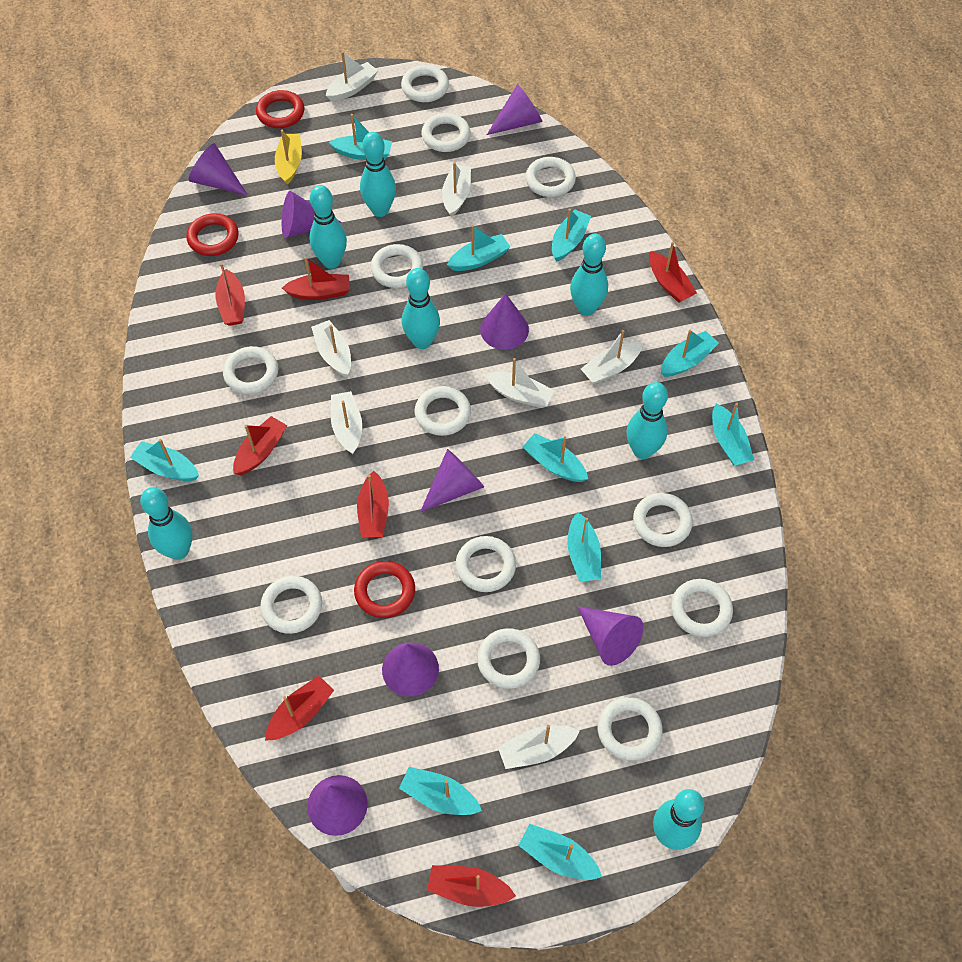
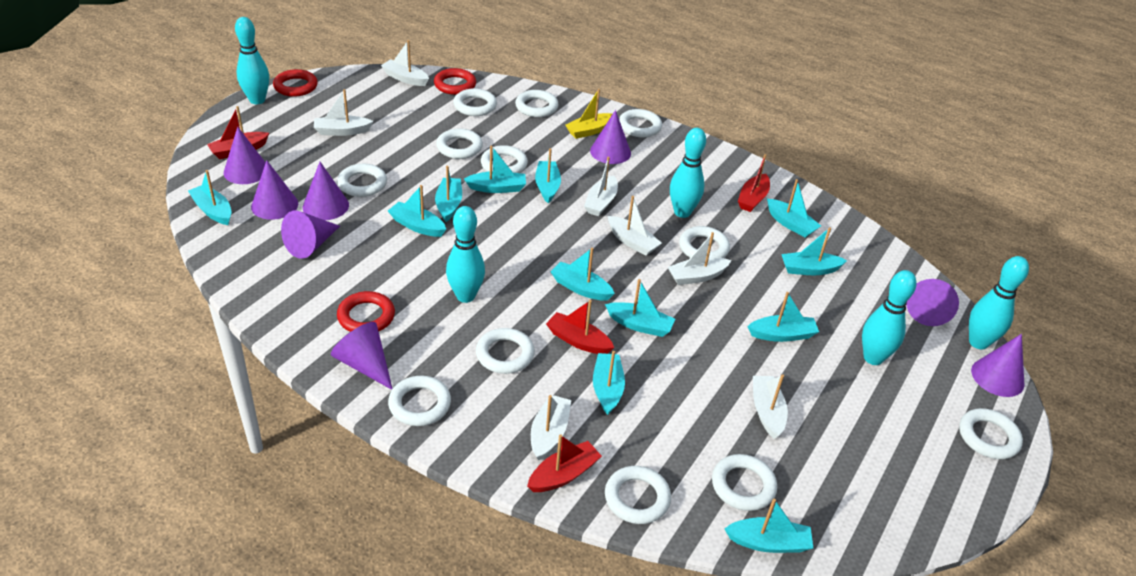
red boat: 7 -> 4
turquoise boat: 10 -> 12
turquoise bowling pin: 7 -> 5

